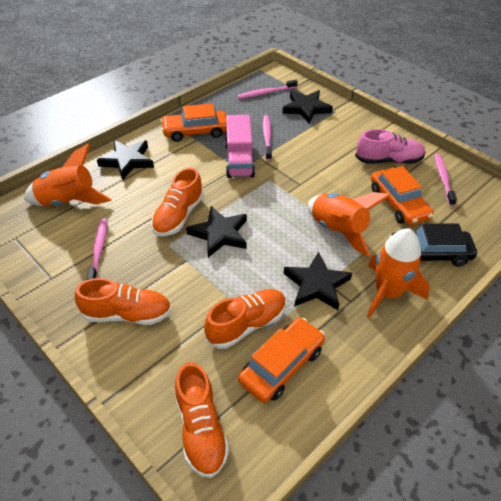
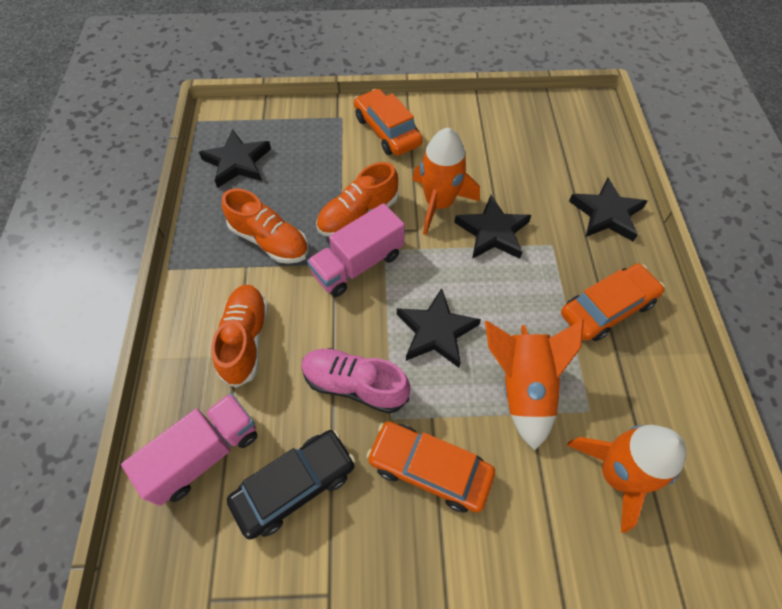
orange shoe: 4 -> 3
pink toothbrush: 4 -> 0
pink truck: 1 -> 2

